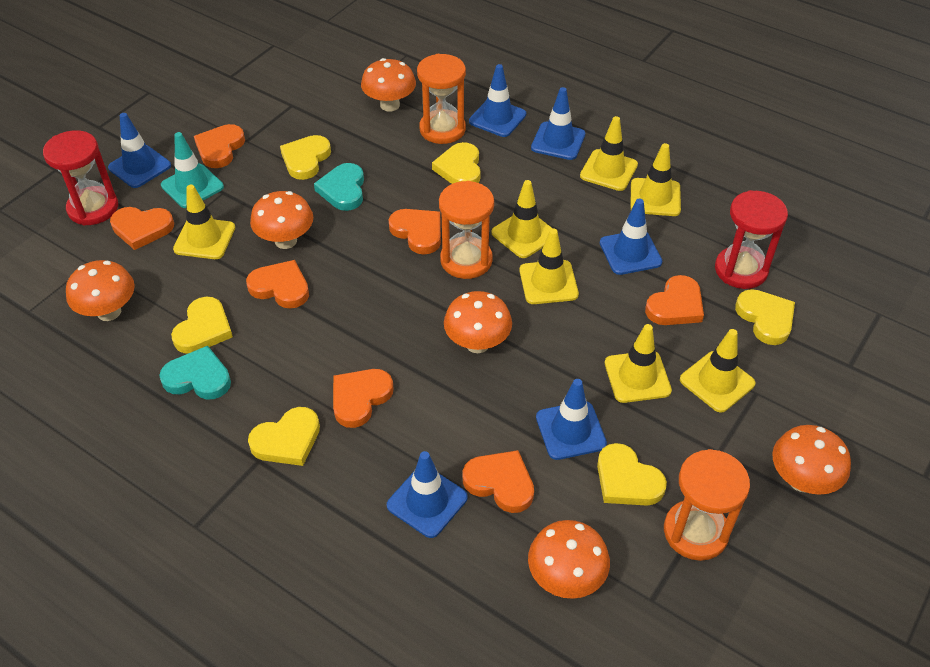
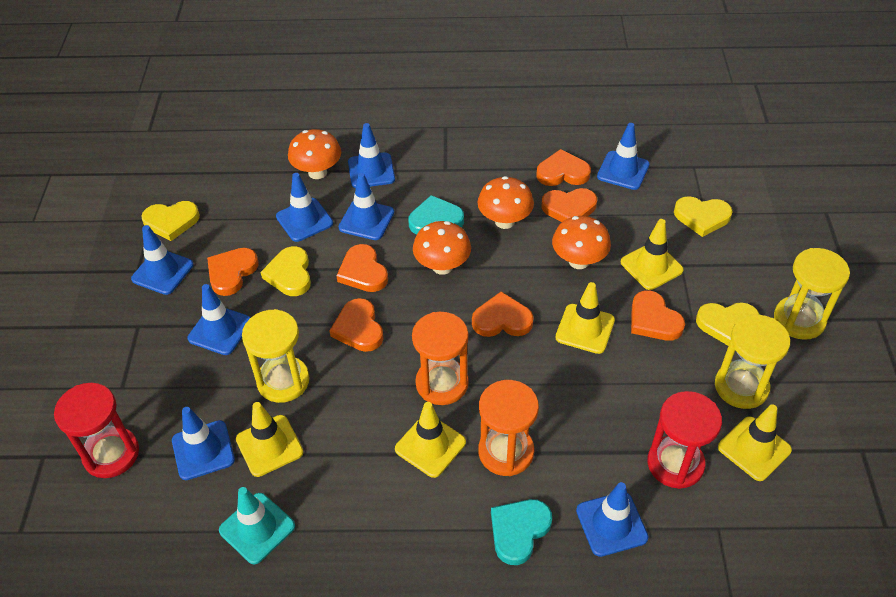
blue traffic cone: 6 -> 8
orange hourglass: 3 -> 2
orange mushroom: 6 -> 4
yellow heart: 6 -> 4
yellow hourglass: 0 -> 3
yellow traffic cone: 7 -> 5

